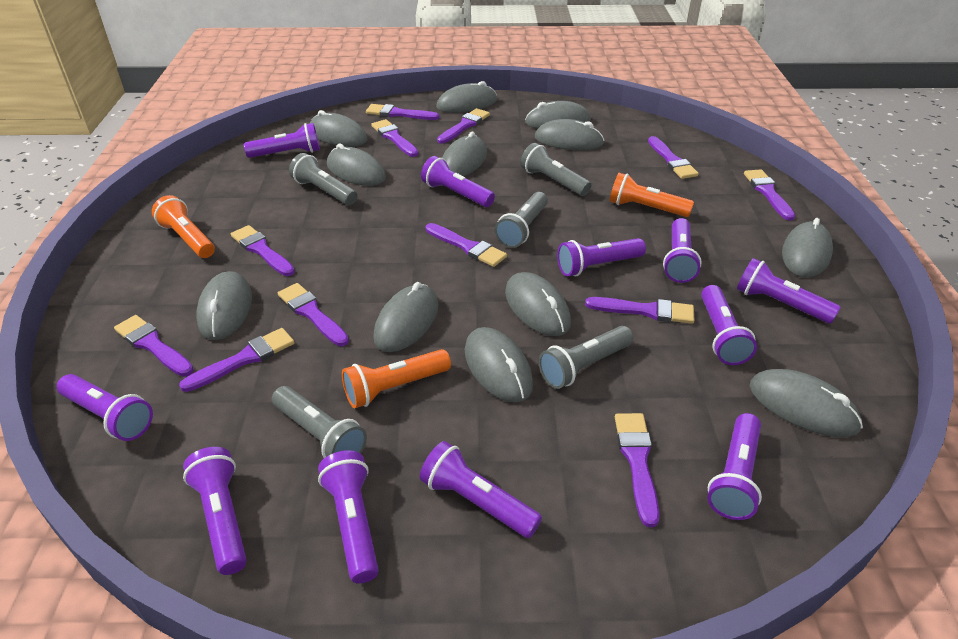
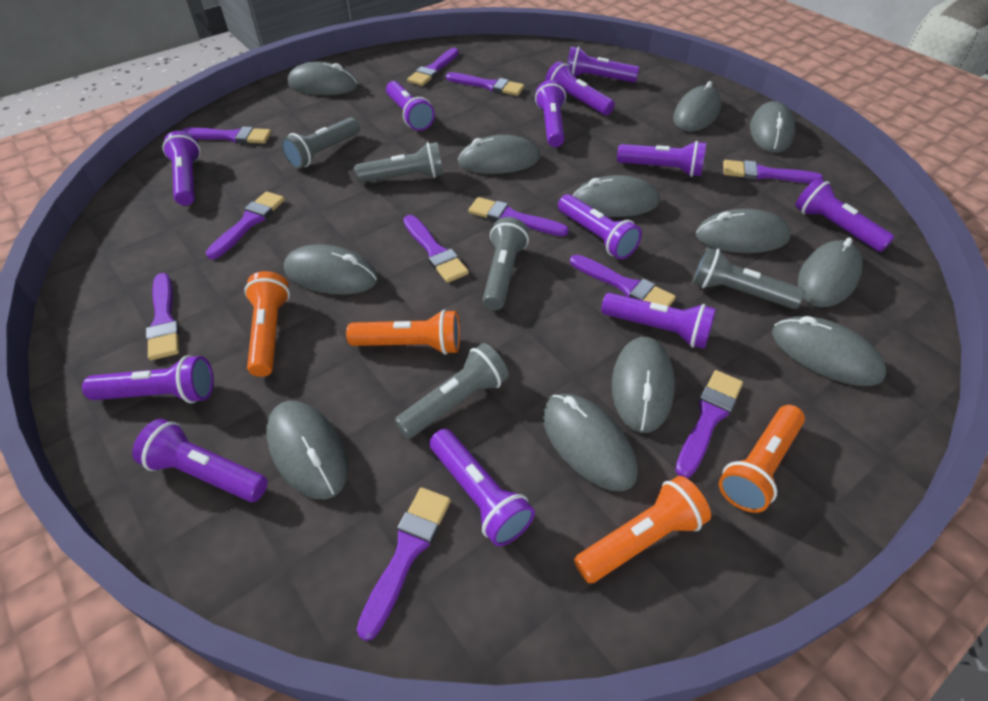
orange flashlight: 3 -> 4
purple brush: 12 -> 11
purple flashlight: 11 -> 12

